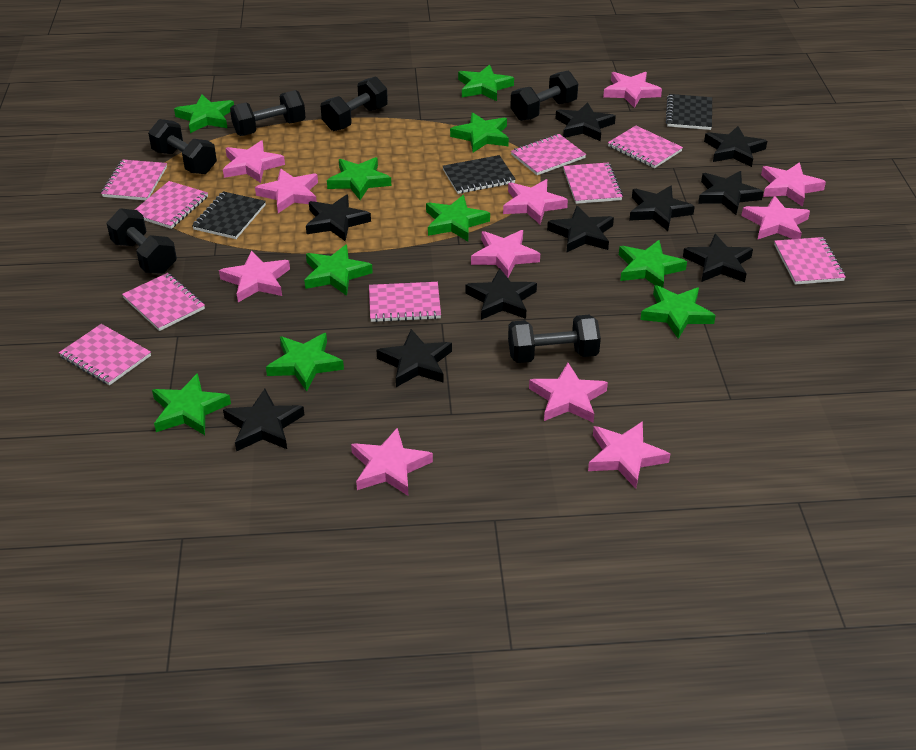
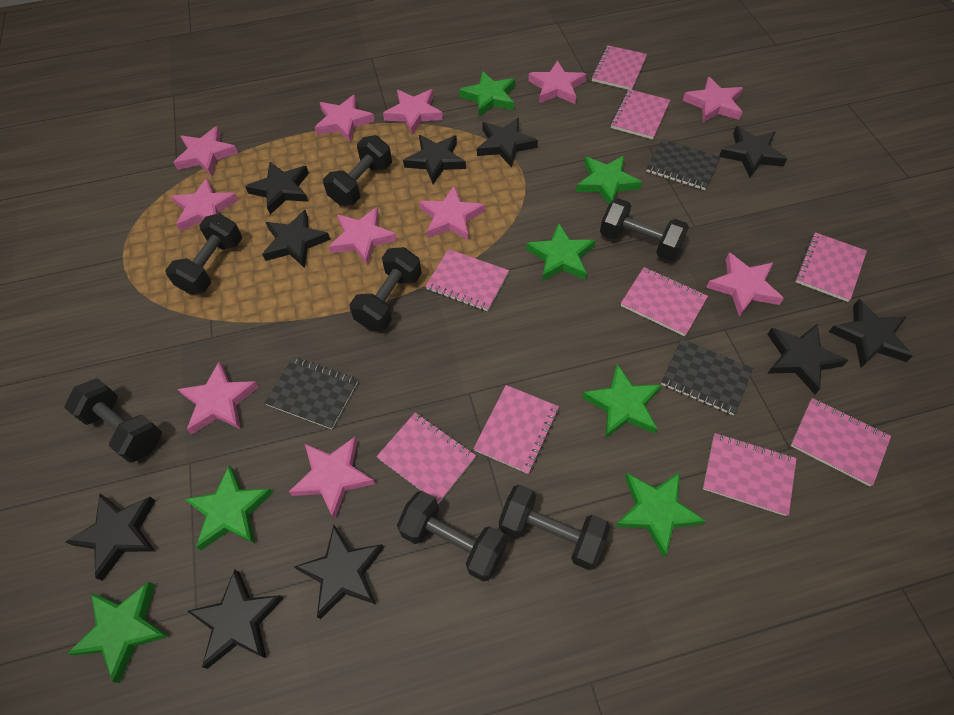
black dumbbell: 6 -> 7
green star: 10 -> 7

